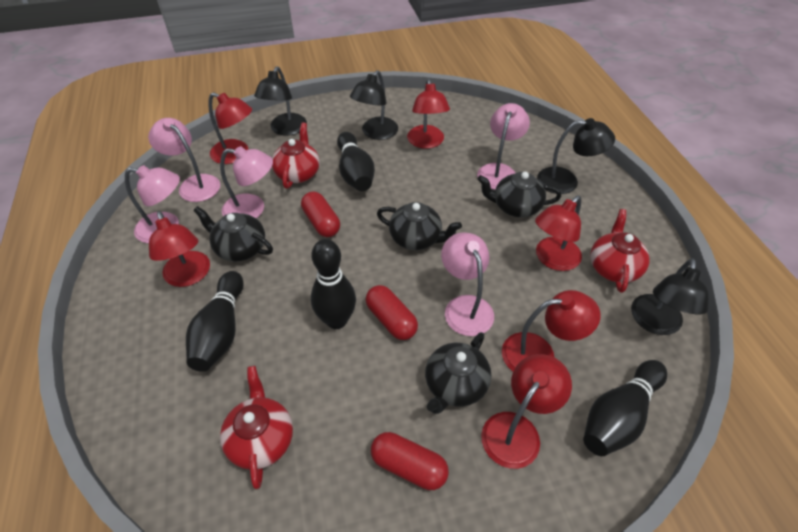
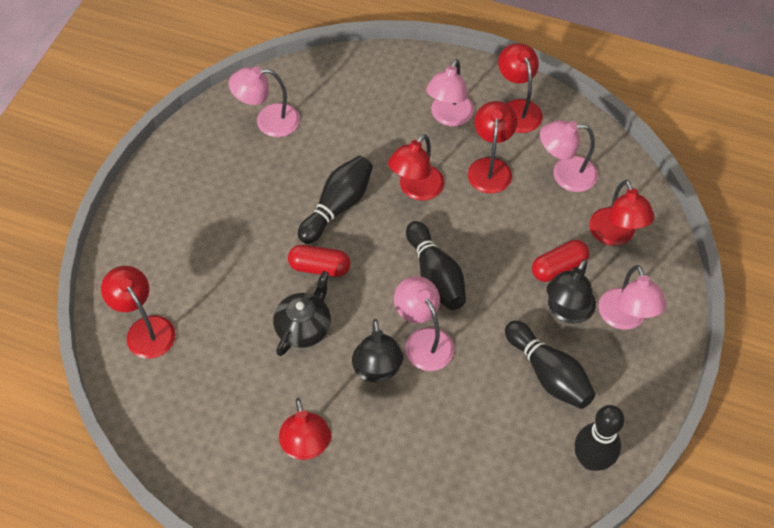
black lamp: 4 -> 2
black teapot: 4 -> 1
red capsule: 3 -> 2
red teapot: 3 -> 0

